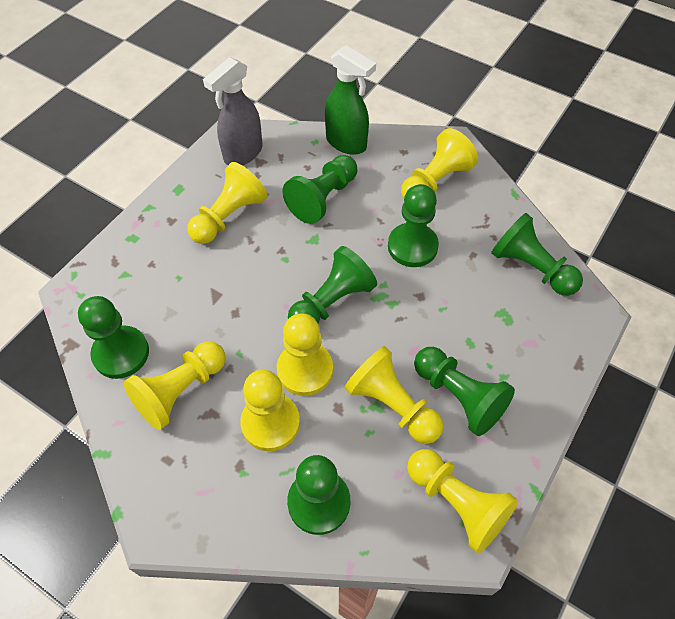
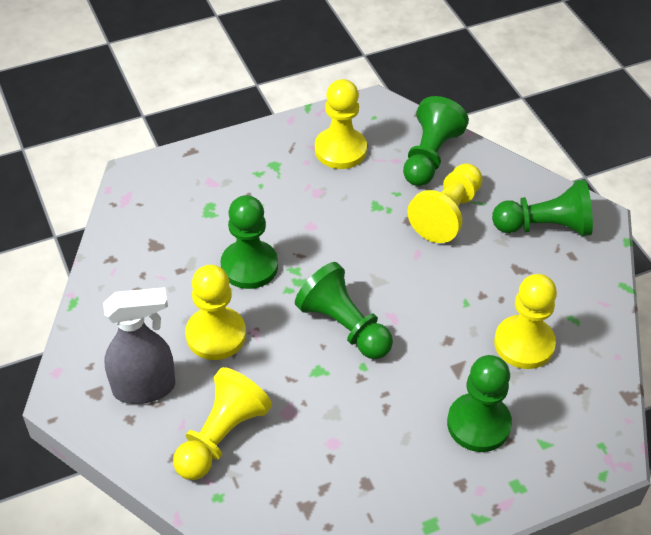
green pawn: 7 -> 5
green spray bottle: 1 -> 0
yellow pawn: 7 -> 5

